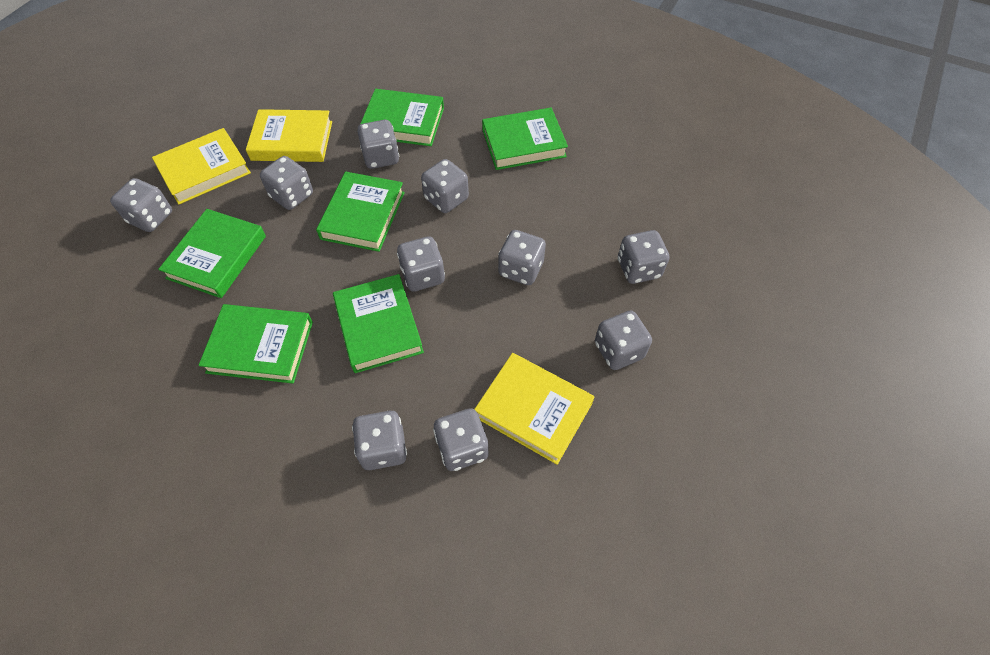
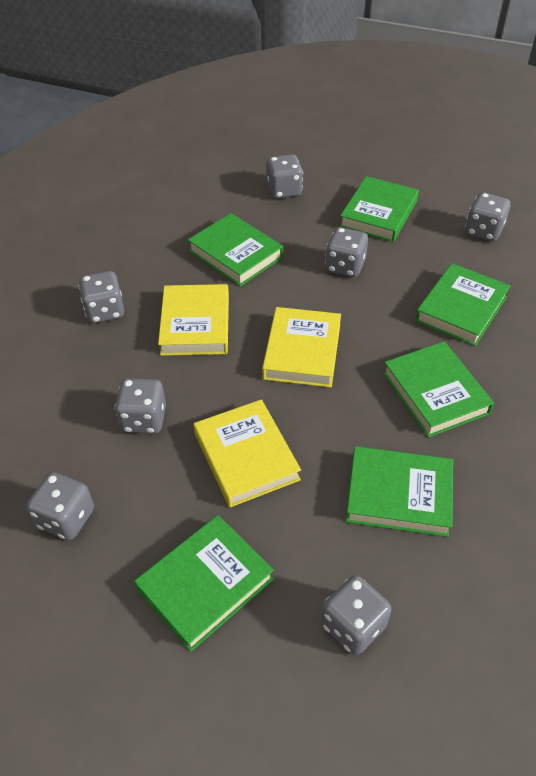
grey dice: 10 -> 7

